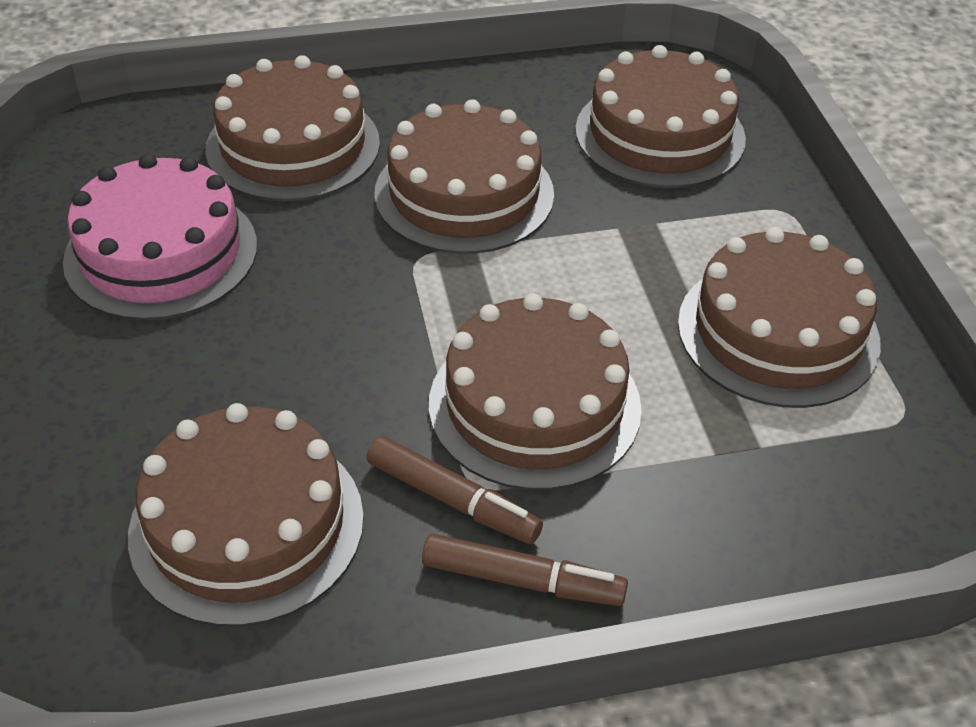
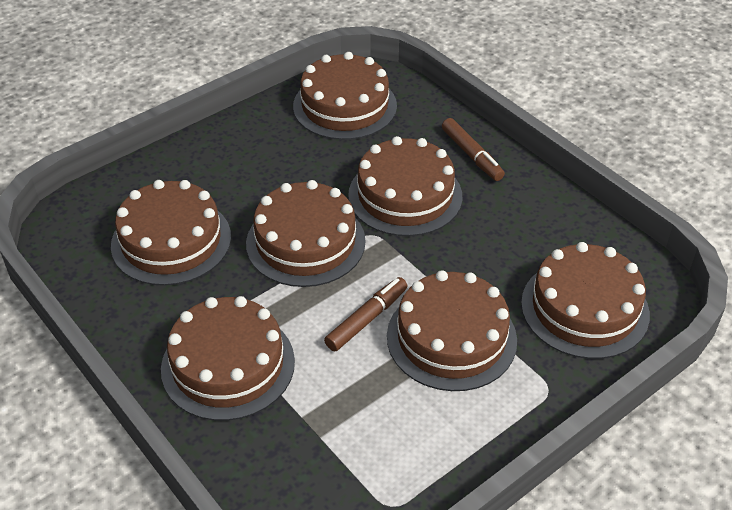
brown cake: 6 -> 7
pink cake: 1 -> 0

